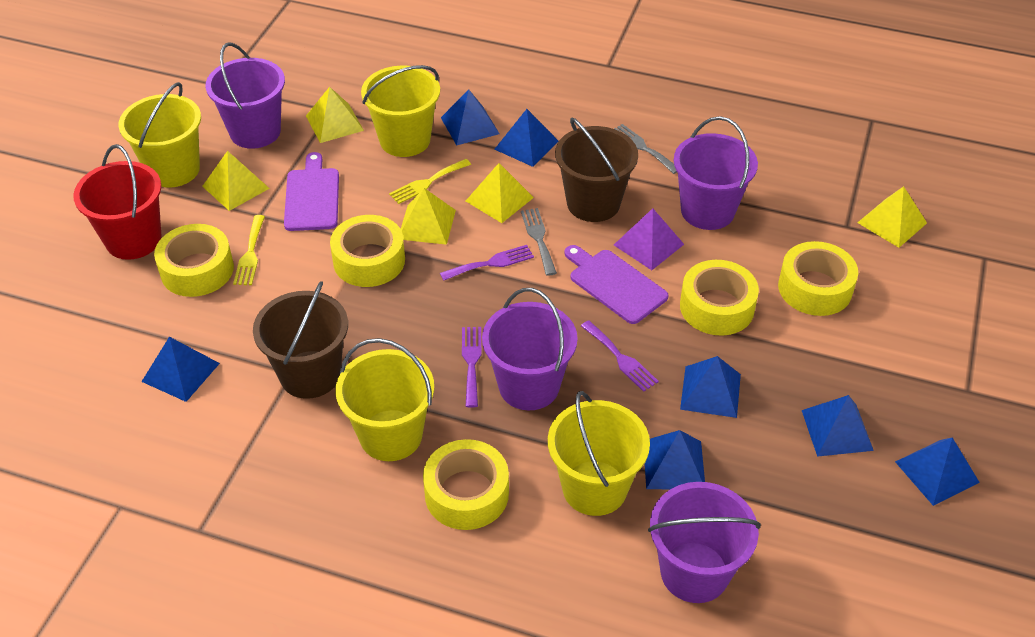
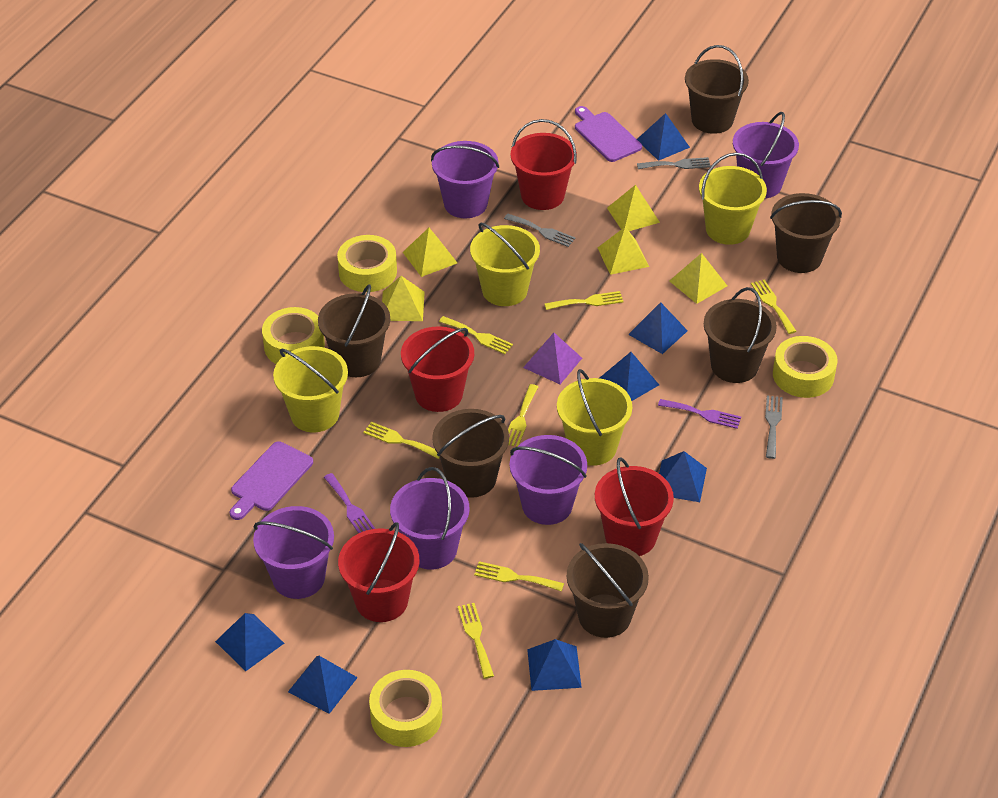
brown bucket: 2 -> 6
grey fork: 2 -> 3
purple bucket: 4 -> 5
purple fork: 3 -> 2
red bucket: 1 -> 4
yellow fork: 2 -> 7
yellow tape: 5 -> 4

